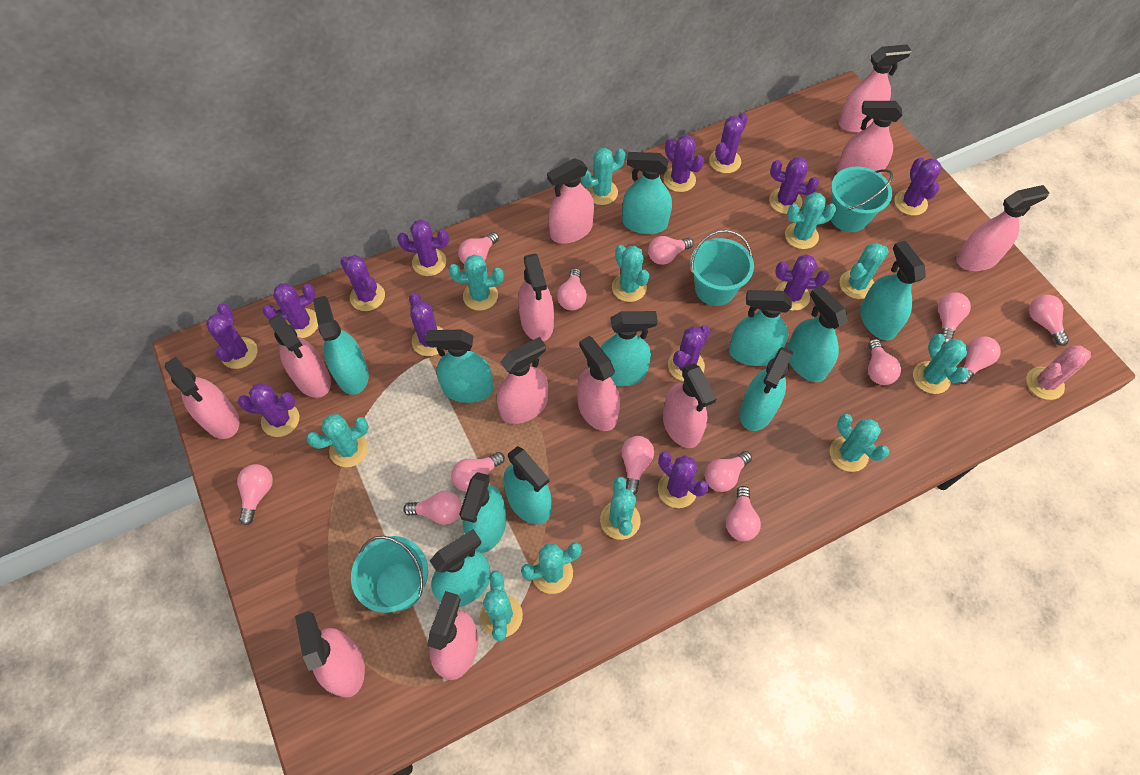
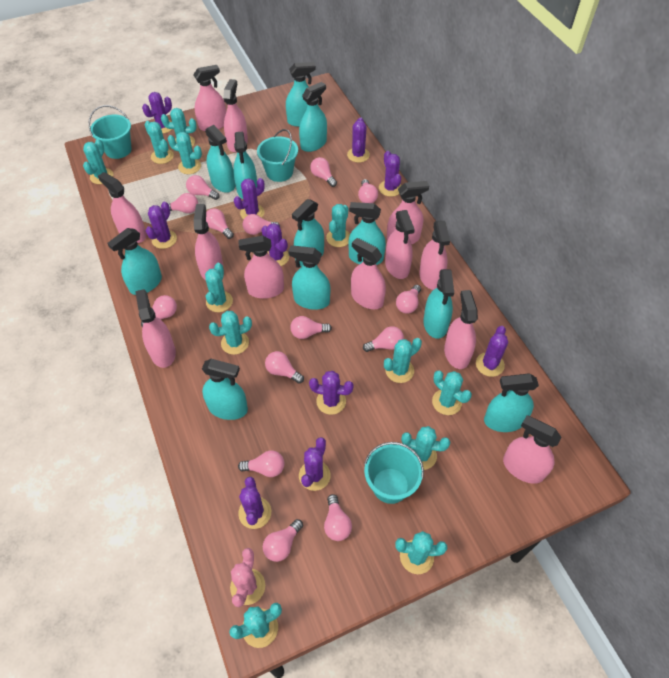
pink light bulb: 13 -> 14
purple cactus: 13 -> 10
turquoise cactus: 11 -> 12

